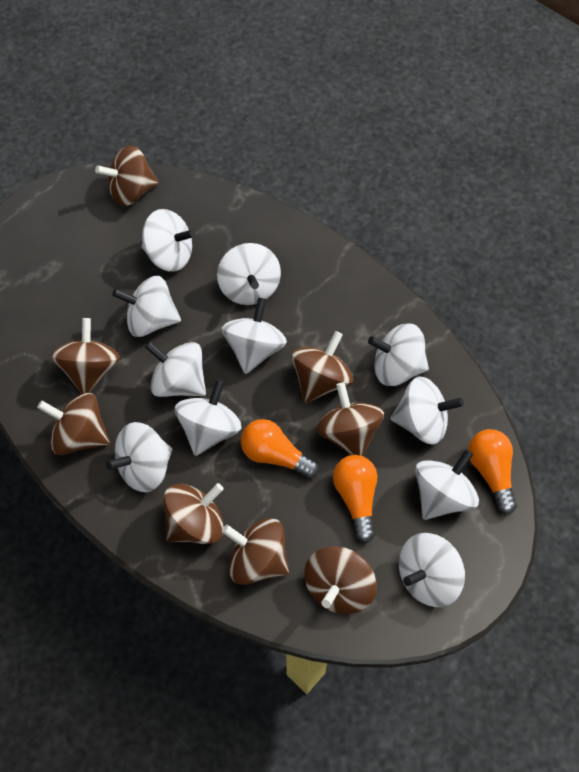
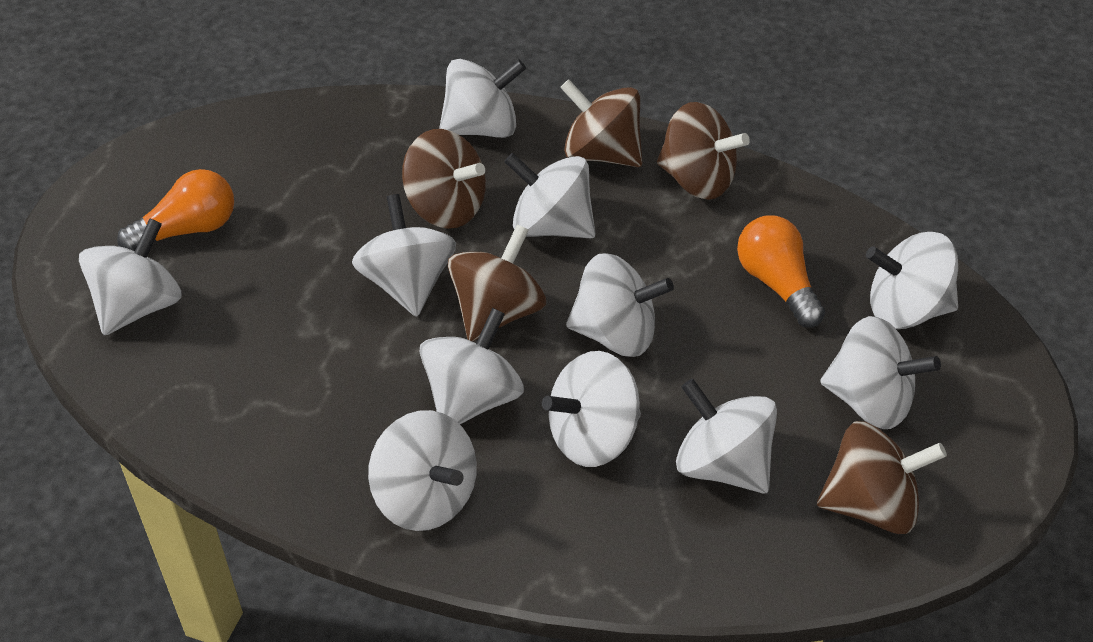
brown spinning top: 8 -> 5
orange light bulb: 3 -> 2

